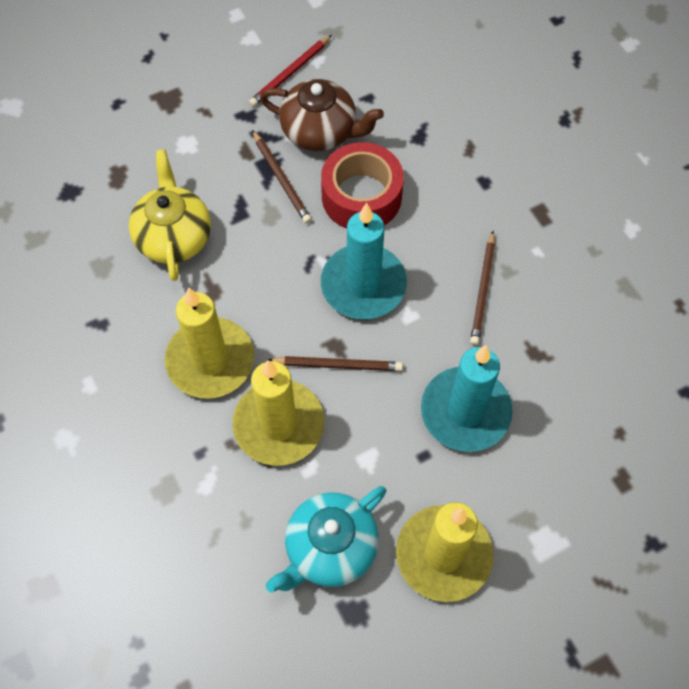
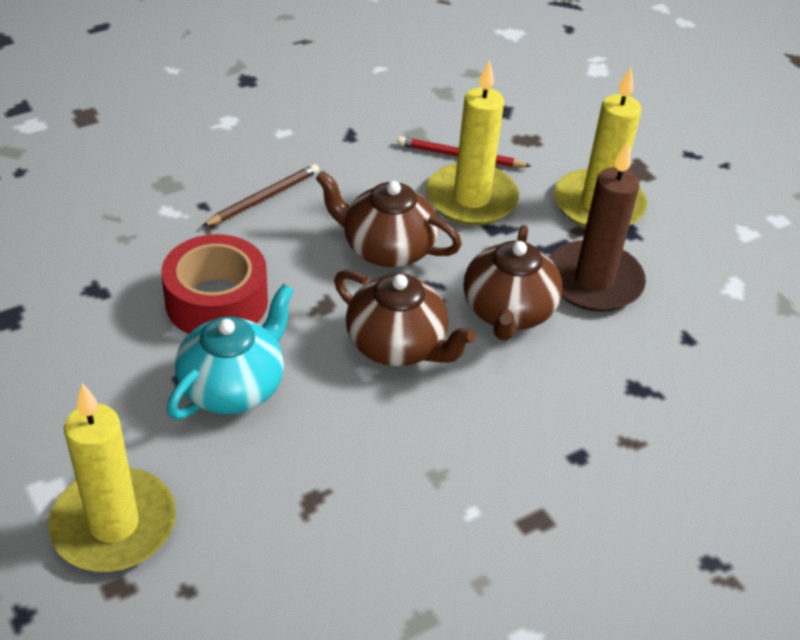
brown candle: 0 -> 1
brown pencil: 3 -> 1
brown teapot: 1 -> 3
turquoise candle: 2 -> 0
yellow teapot: 1 -> 0

